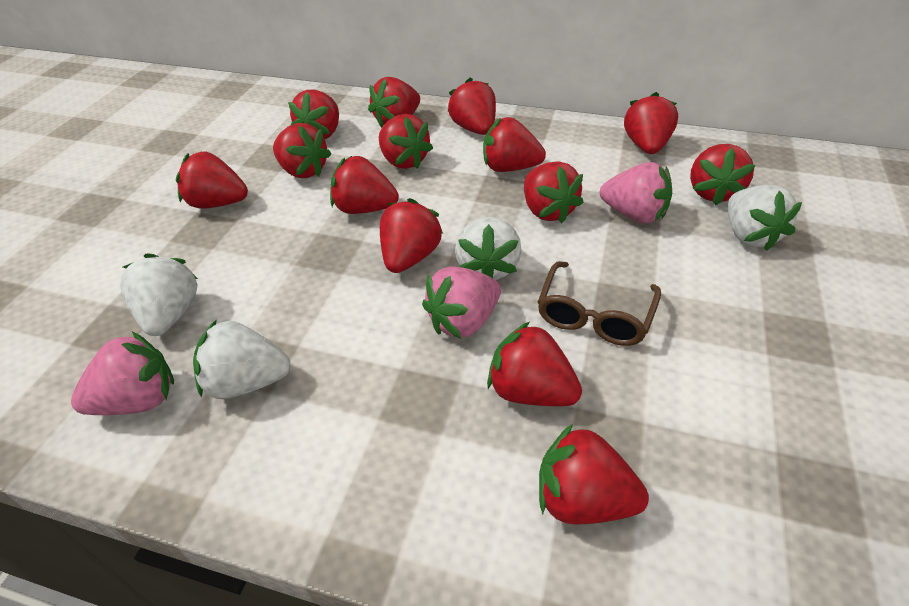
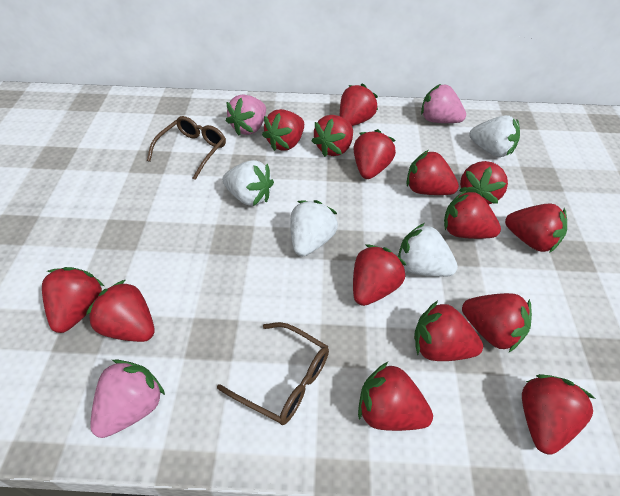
brown glasses: 1 -> 2
red strawberry: 14 -> 15

